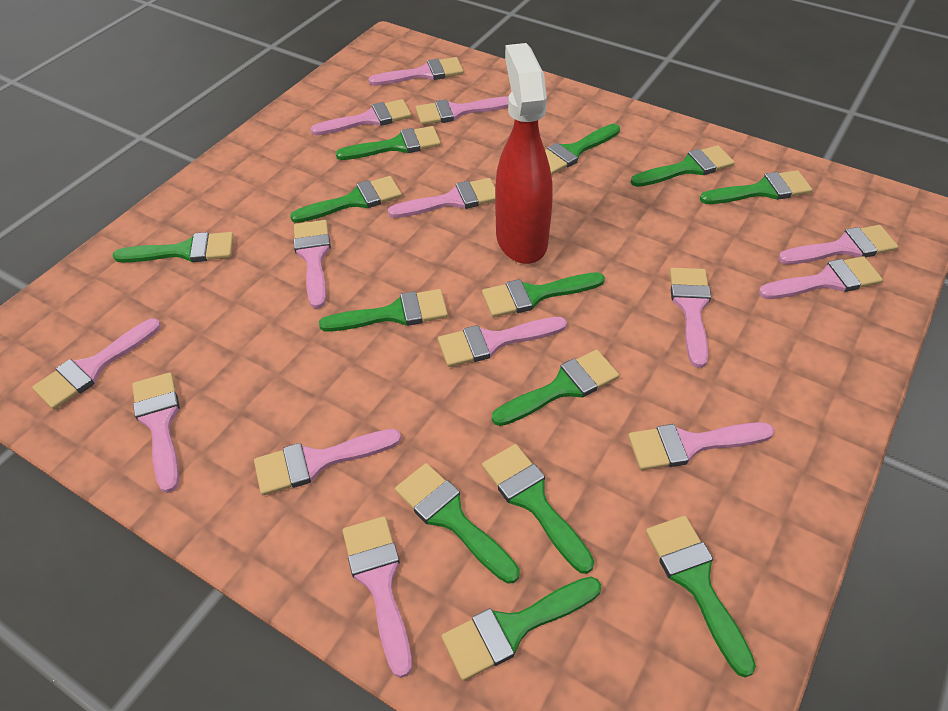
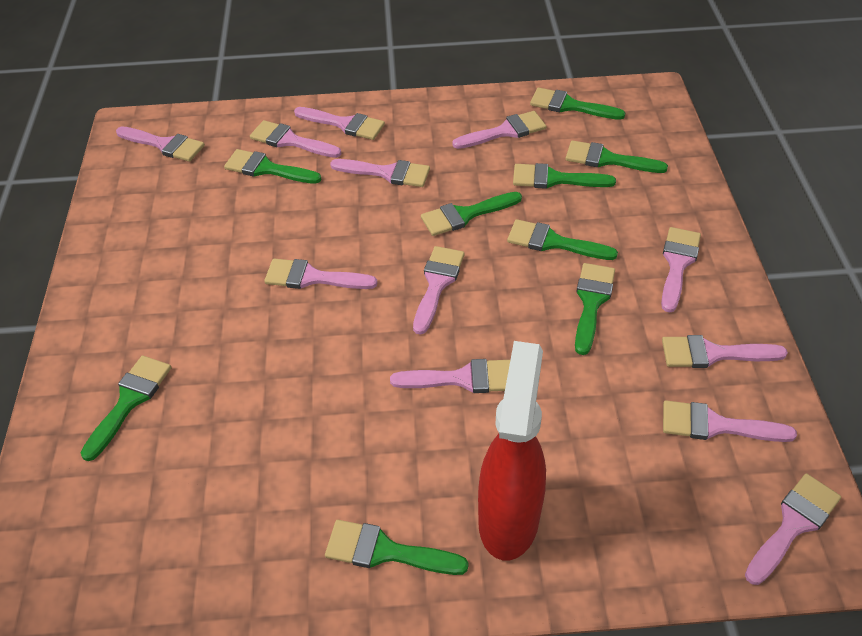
green brush: 13 -> 9
pink brush: 14 -> 12

